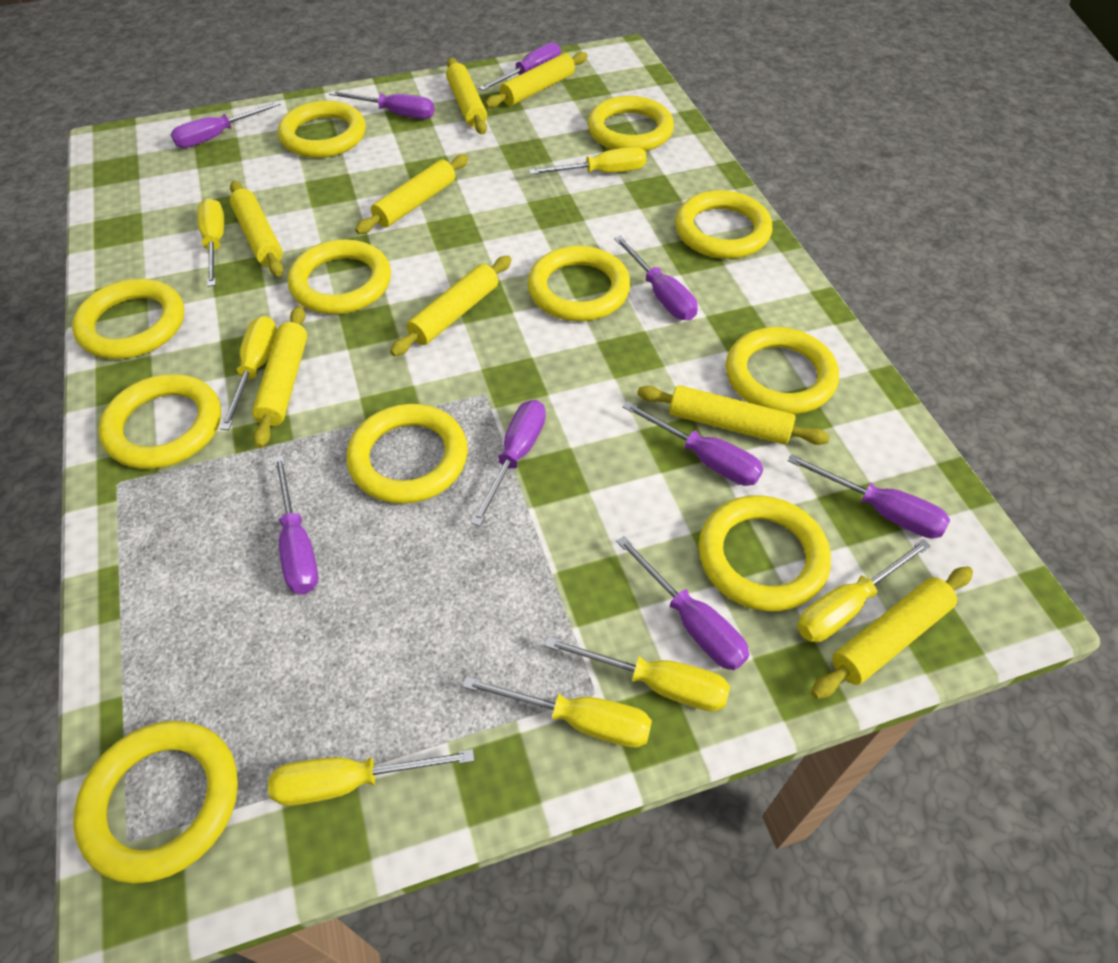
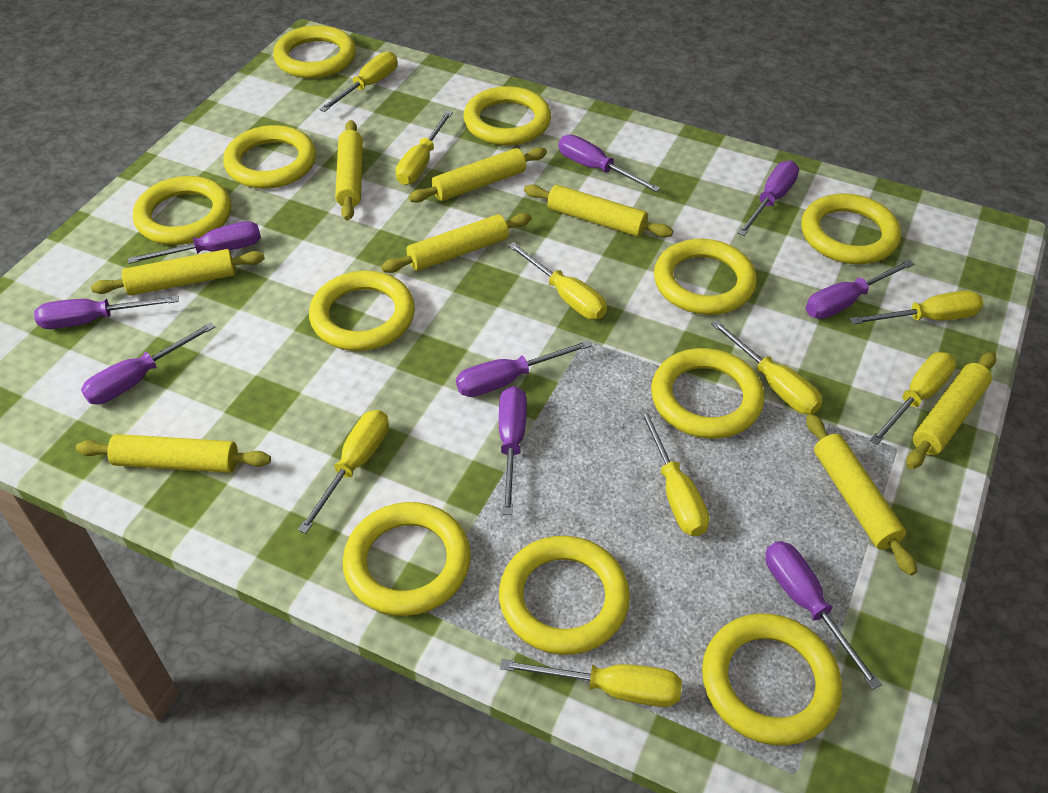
yellow screwdriver: 7 -> 9

